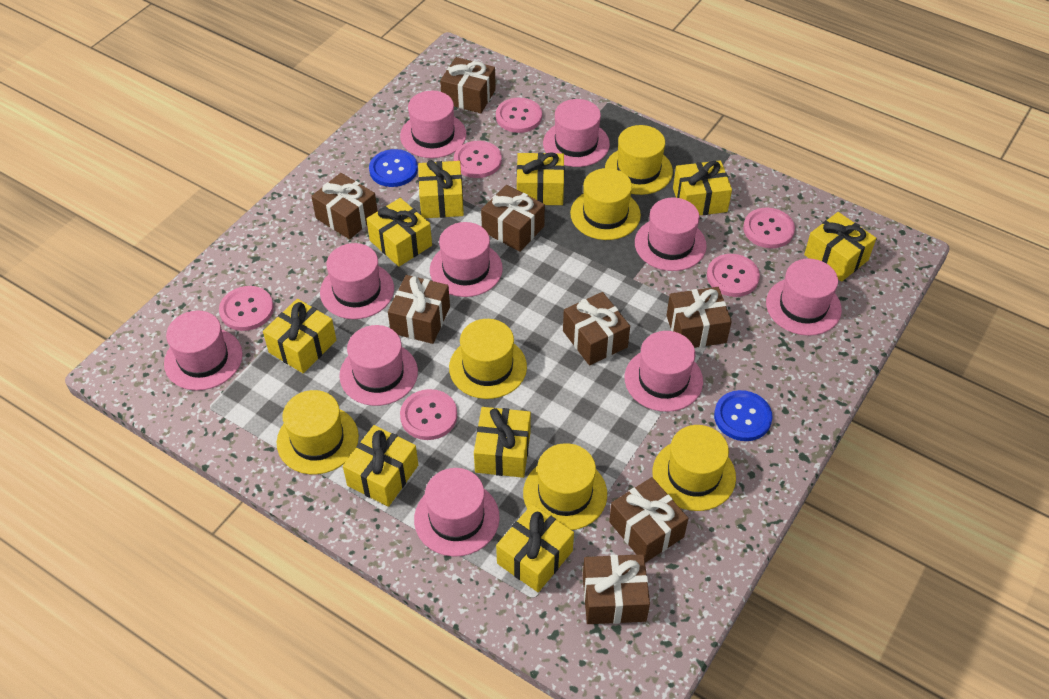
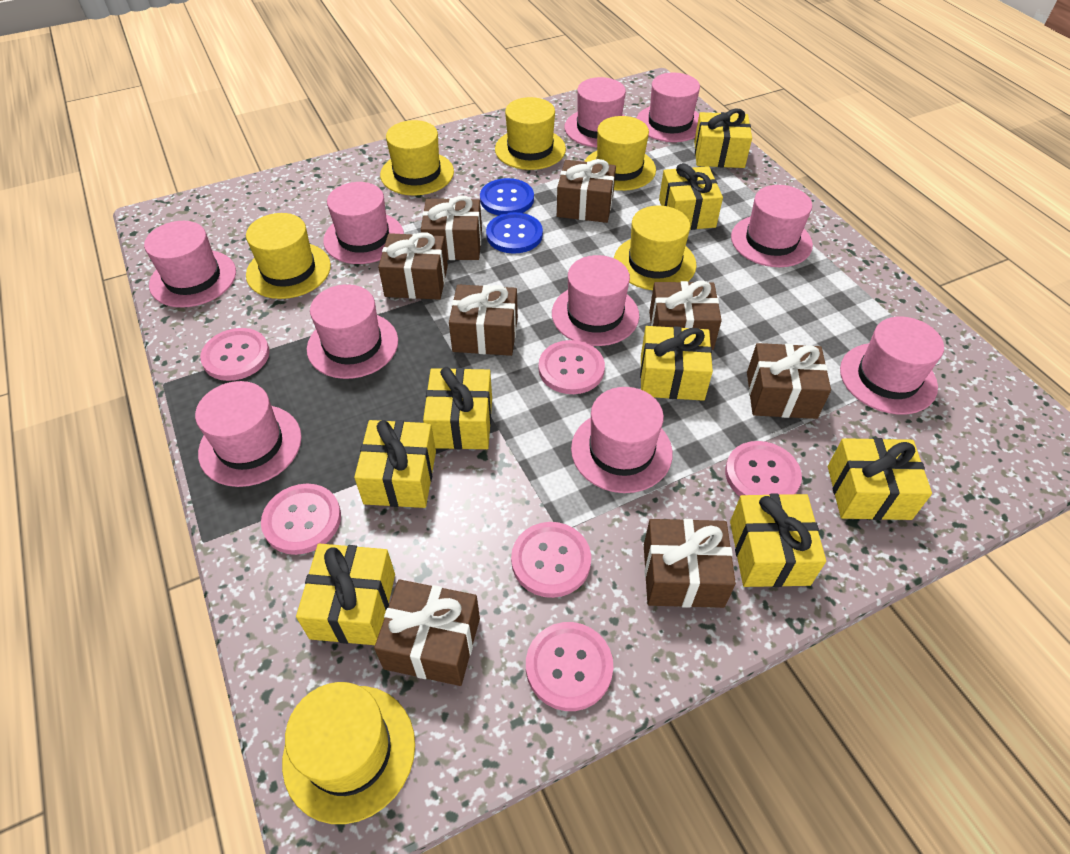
yellow gift: 9 -> 8

